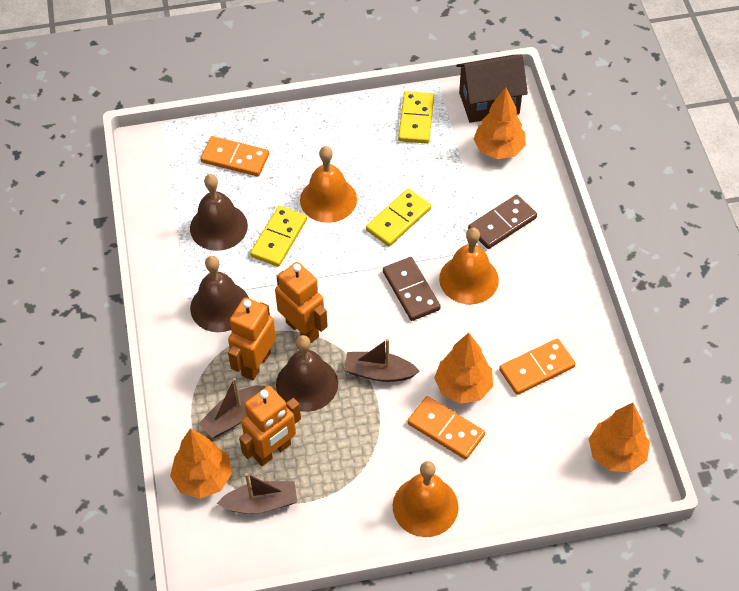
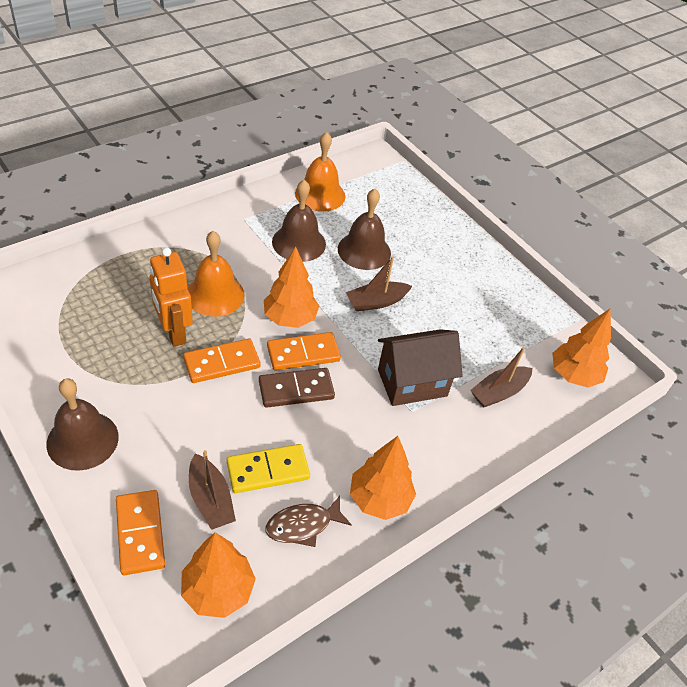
brown domino: 2 -> 1
brown fish: 0 -> 1
orange bell: 3 -> 2
orange robot: 3 -> 1
yellow domino: 3 -> 1

